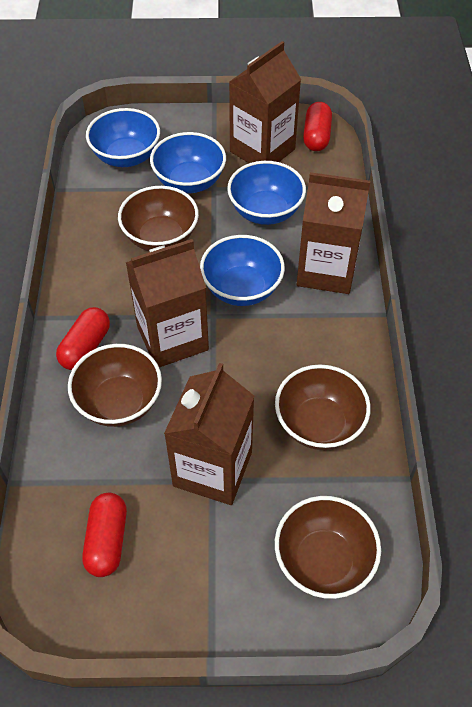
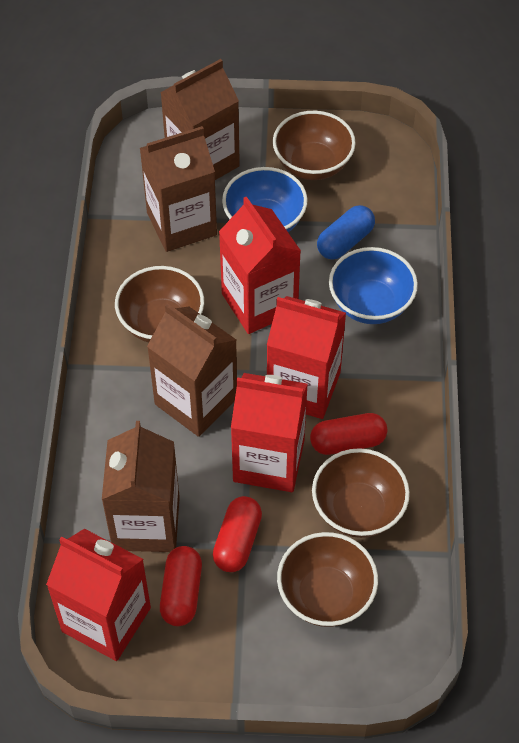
blue bowl: 4 -> 2
blue capsule: 0 -> 1
red carton: 0 -> 4

